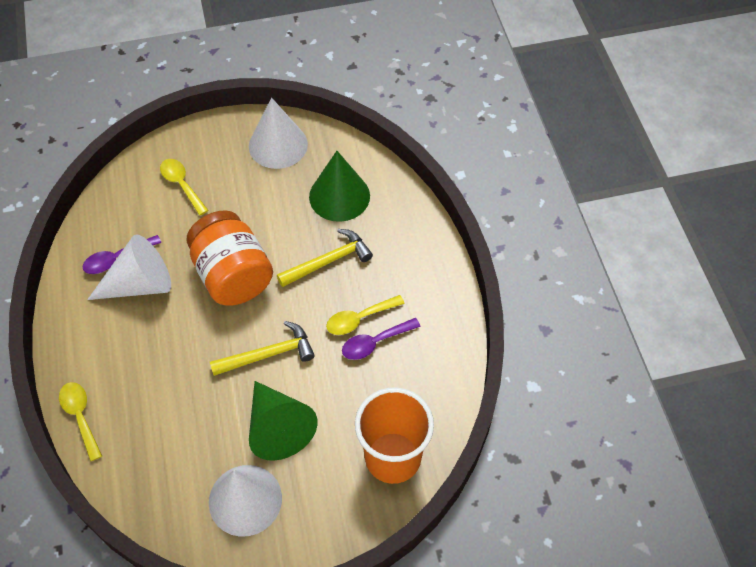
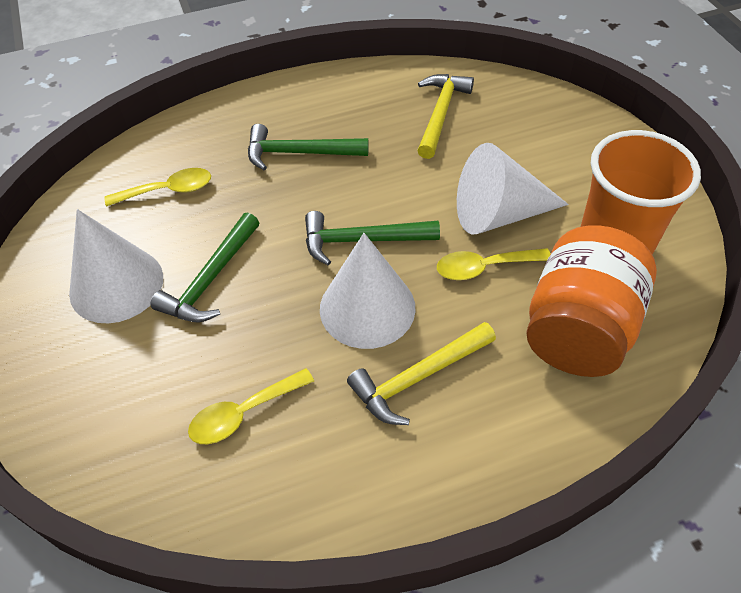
green cone: 2 -> 0
green hammer: 0 -> 3
purple spoon: 2 -> 0

